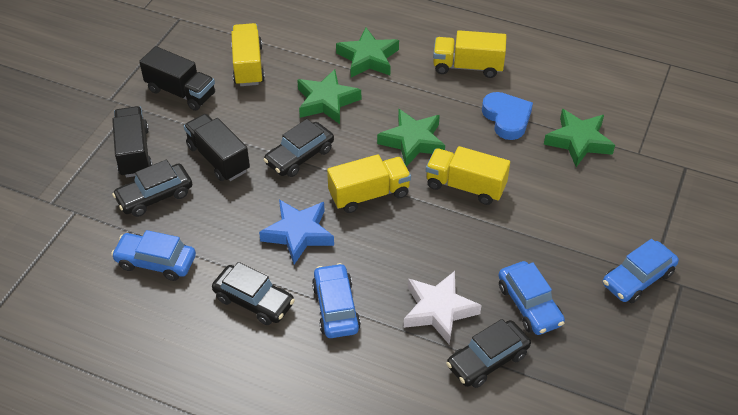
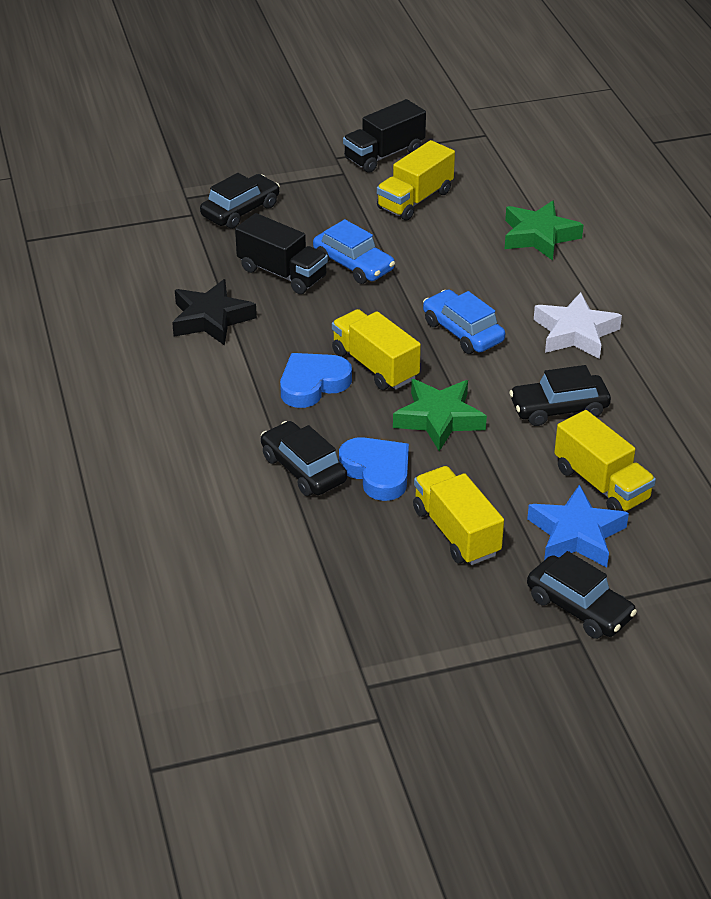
black star: 0 -> 1
black truck: 3 -> 2
blue car: 4 -> 2
blue heart: 1 -> 2
green star: 4 -> 2

